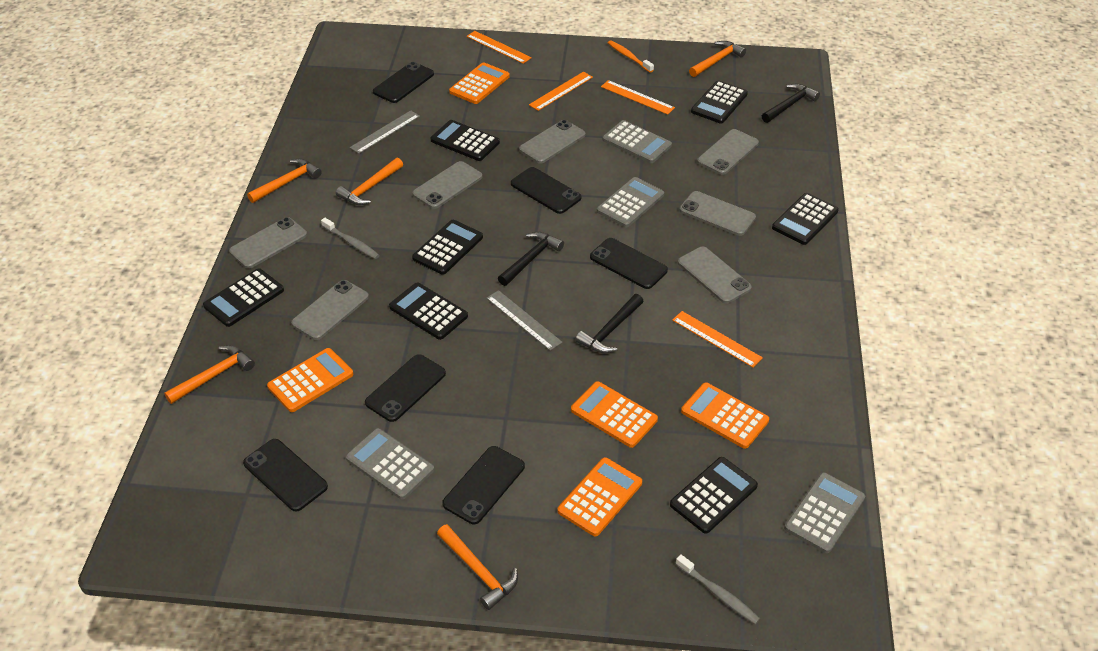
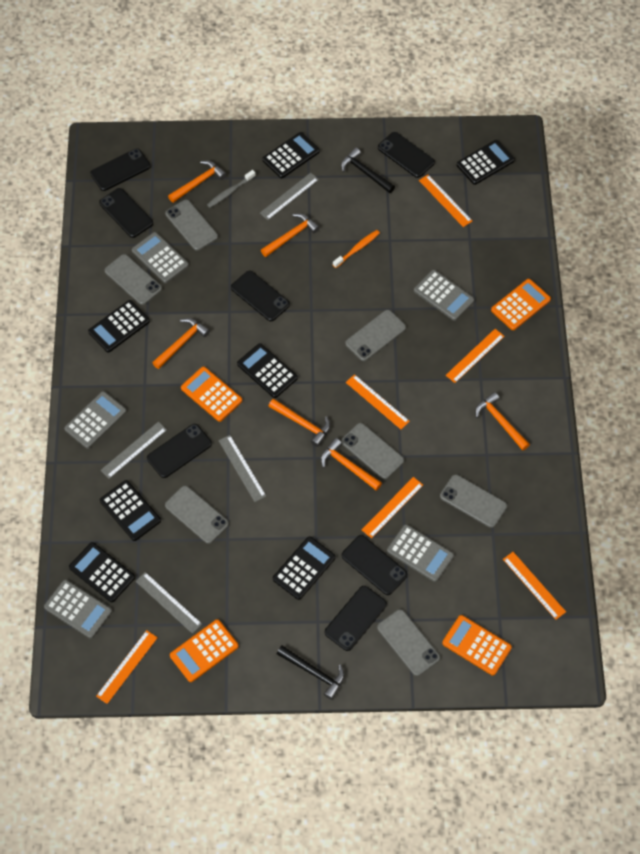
black hammer: 3 -> 2
black phone: 6 -> 7
grey calculator: 4 -> 5
grey ruler: 2 -> 4
grey toothbrush: 2 -> 1
orange calculator: 5 -> 4
orange hammer: 5 -> 6
orange ruler: 4 -> 6

